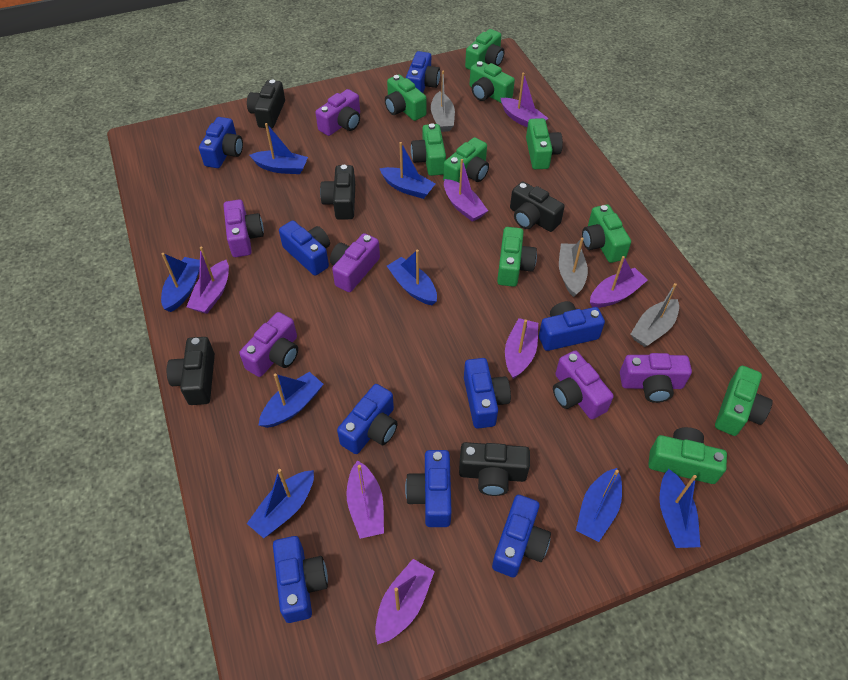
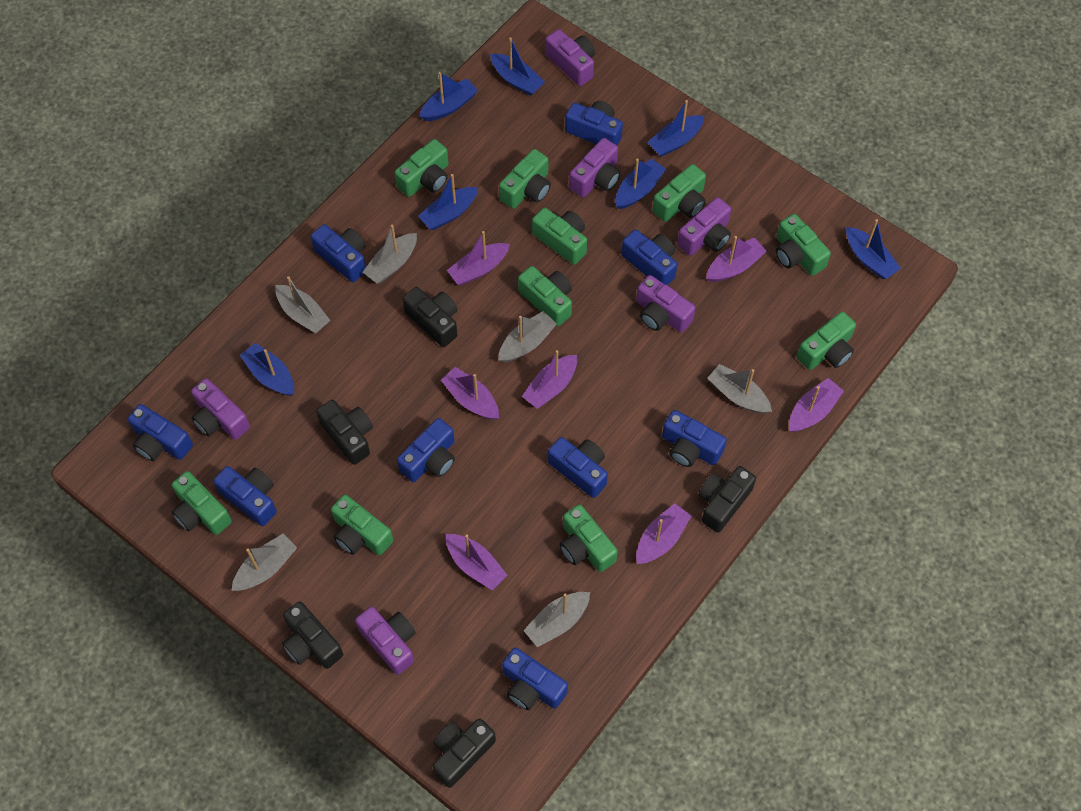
blue boat: 8 -> 7
grey boat: 3 -> 6

